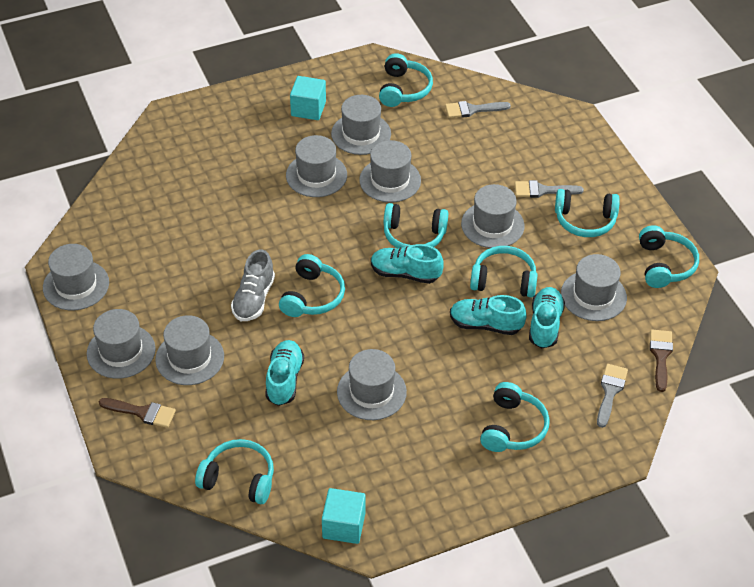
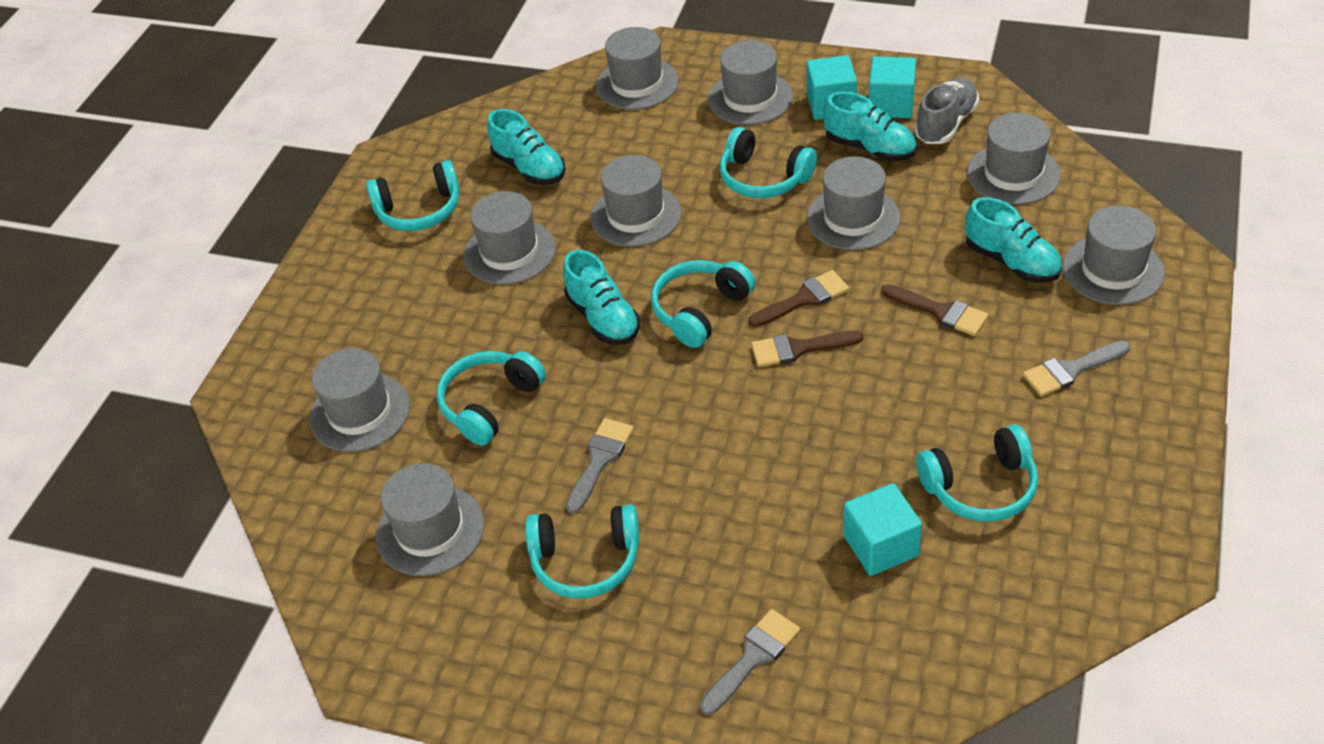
brown brush: 2 -> 3
turquoise cube: 2 -> 3
turquoise headphones: 8 -> 6

